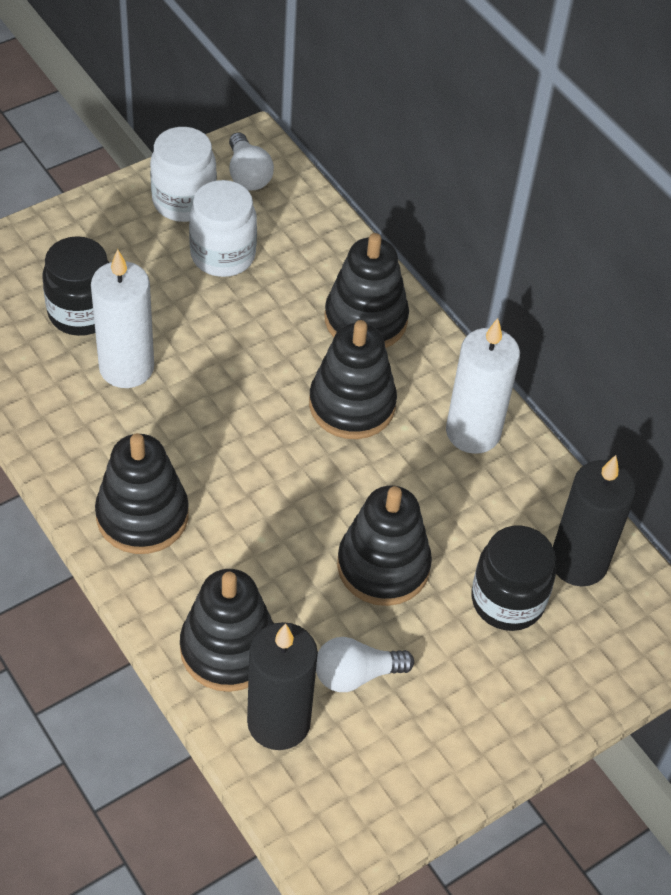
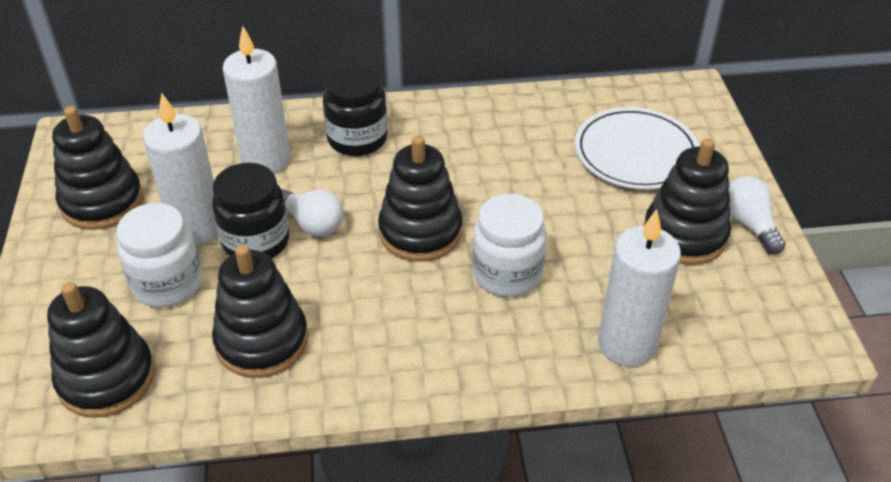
black candle: 2 -> 0
white candle: 2 -> 3
white plate: 0 -> 1

